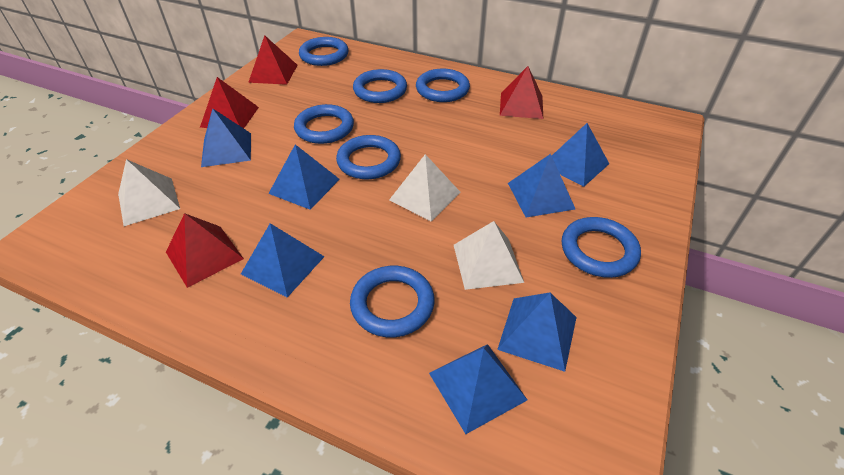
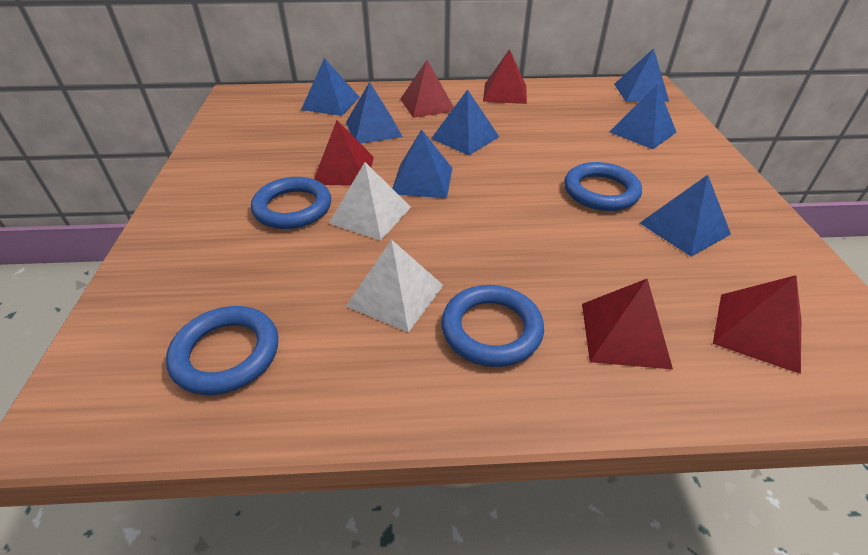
blue ring: 7 -> 4
red pyramid: 4 -> 5
white pyramid: 3 -> 2

